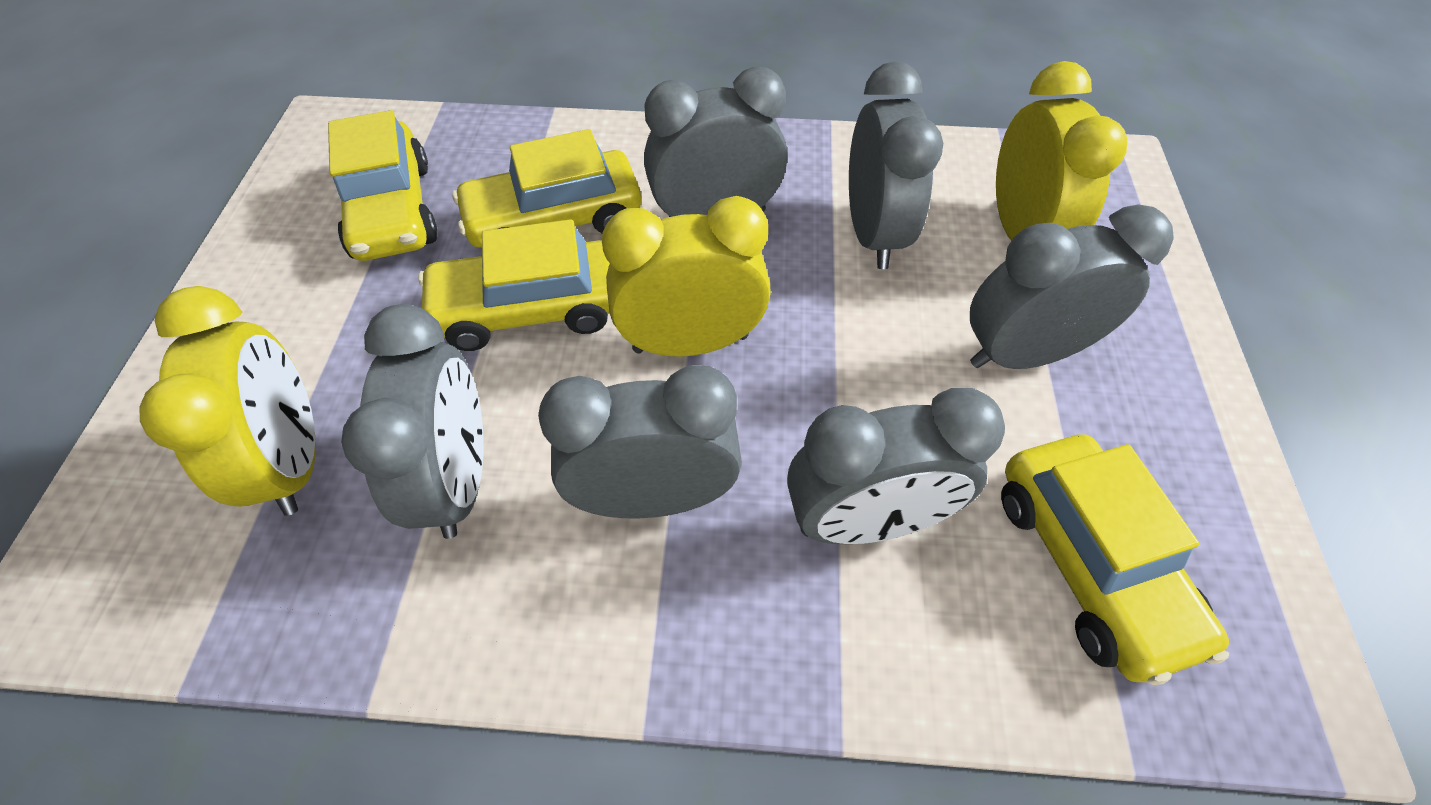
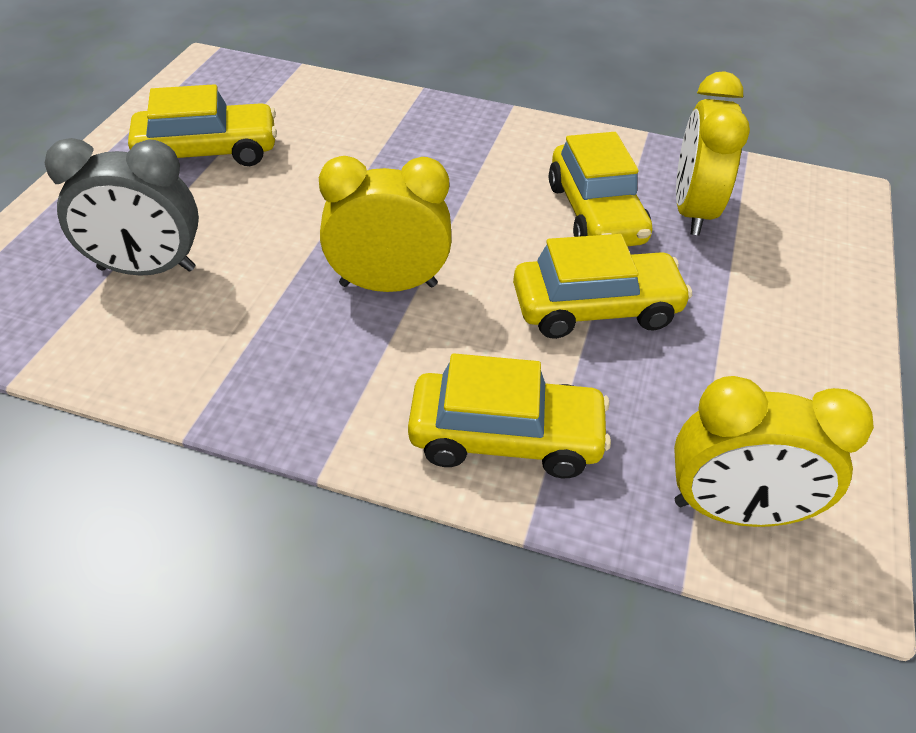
grey clock: 6 -> 1

